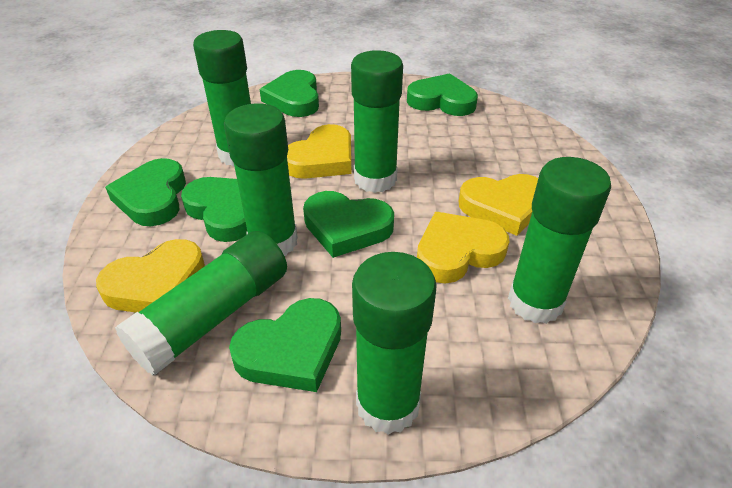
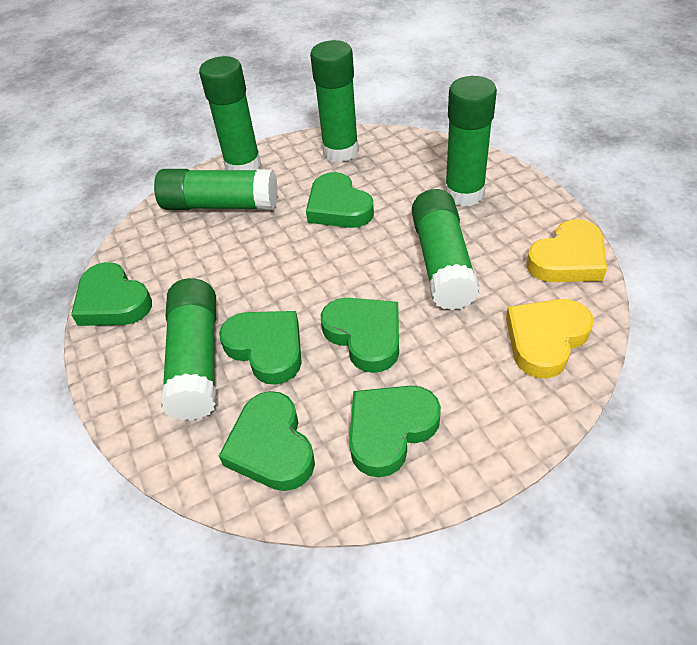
yellow heart: 4 -> 2

